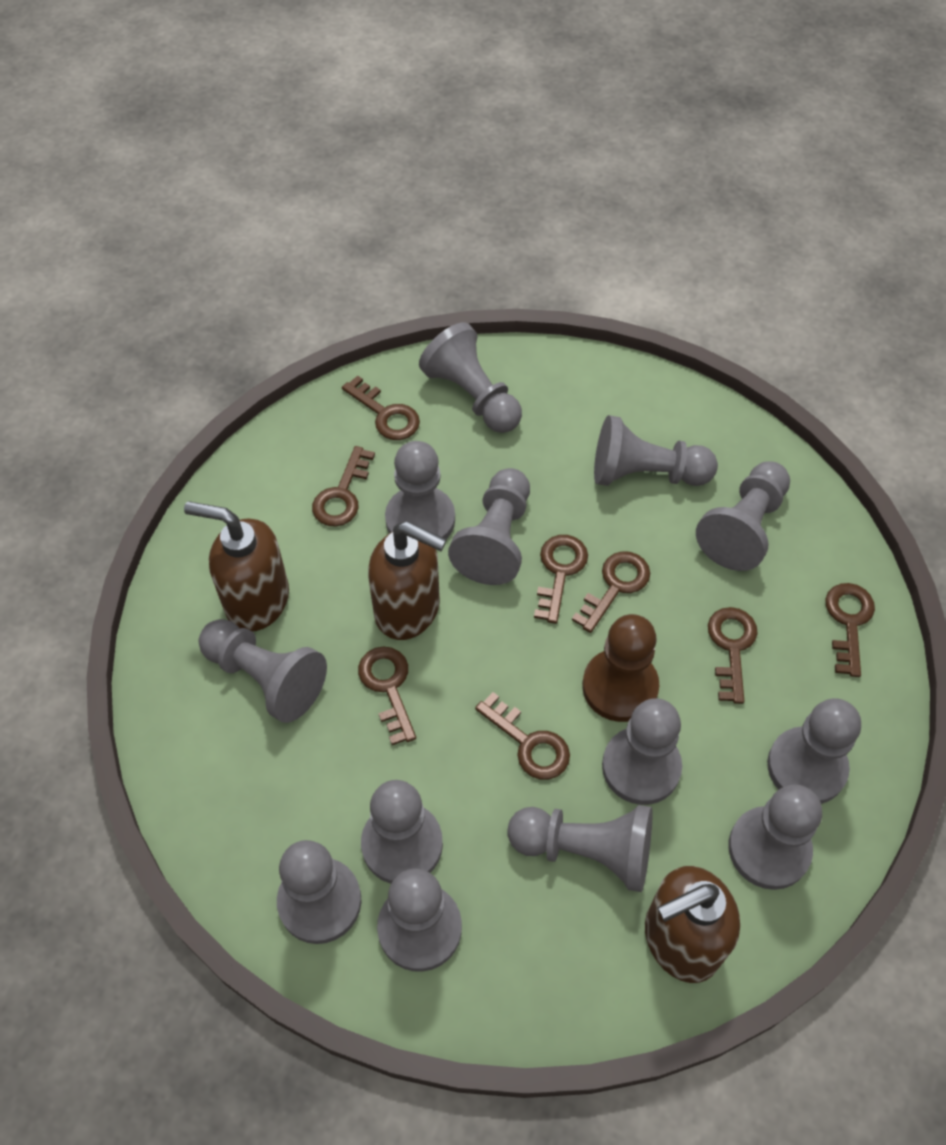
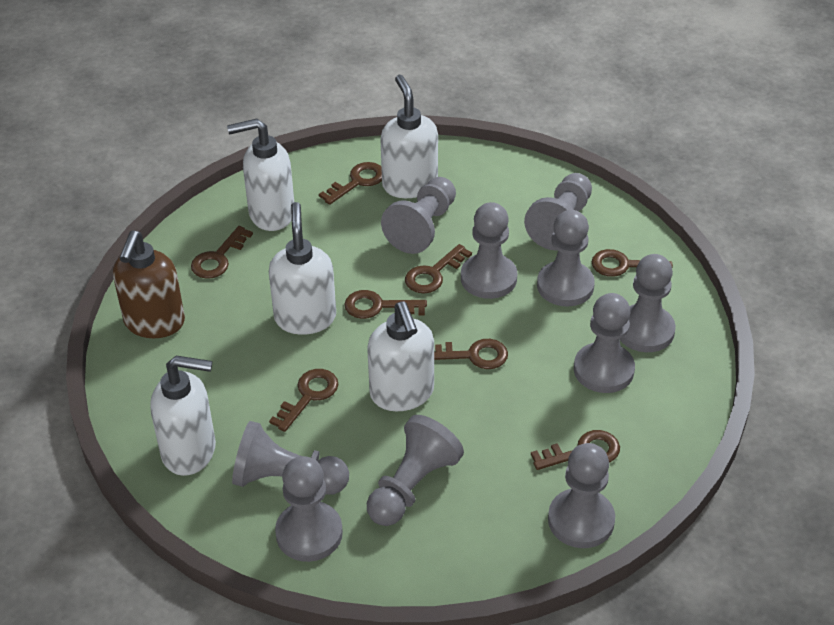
brown pawn: 1 -> 0
brown soap dispenser: 3 -> 1
grey pawn: 13 -> 10
white soap dispenser: 0 -> 5

